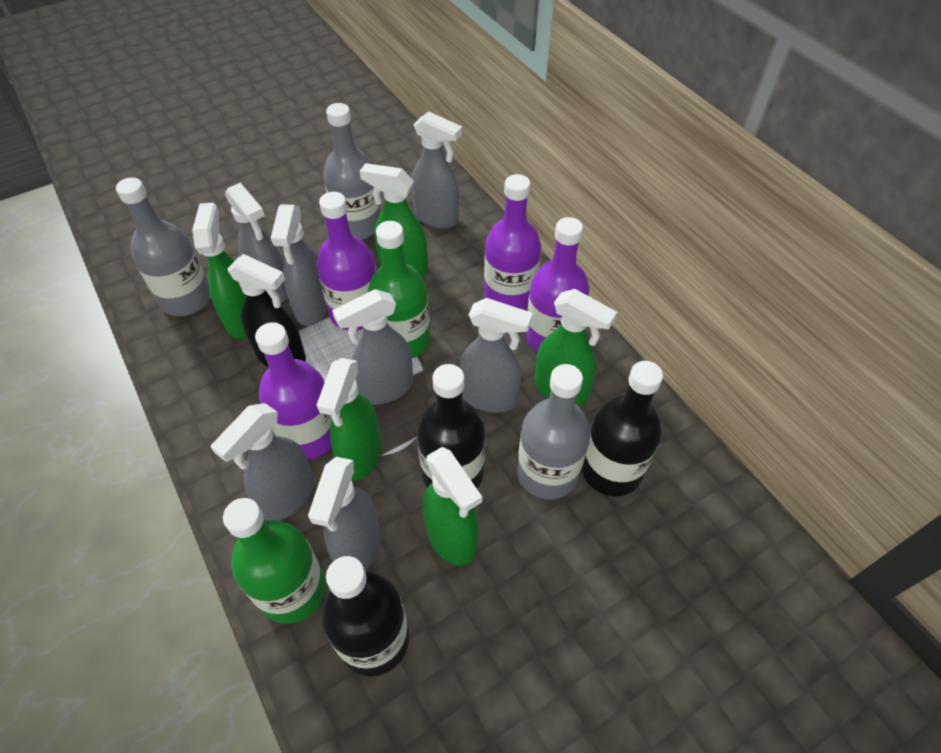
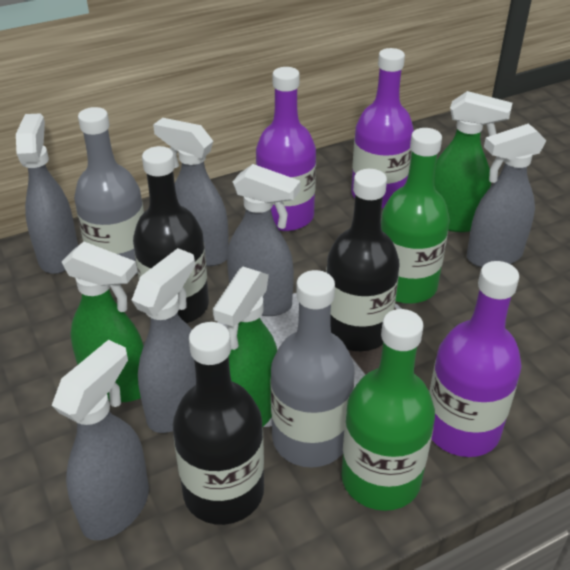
black spray bottle: 1 -> 0
green spray bottle: 5 -> 3
grey bottle: 3 -> 2
grey spray bottle: 7 -> 6
purple bottle: 4 -> 3

